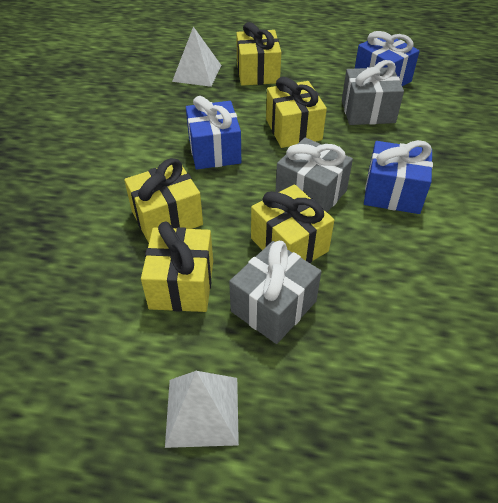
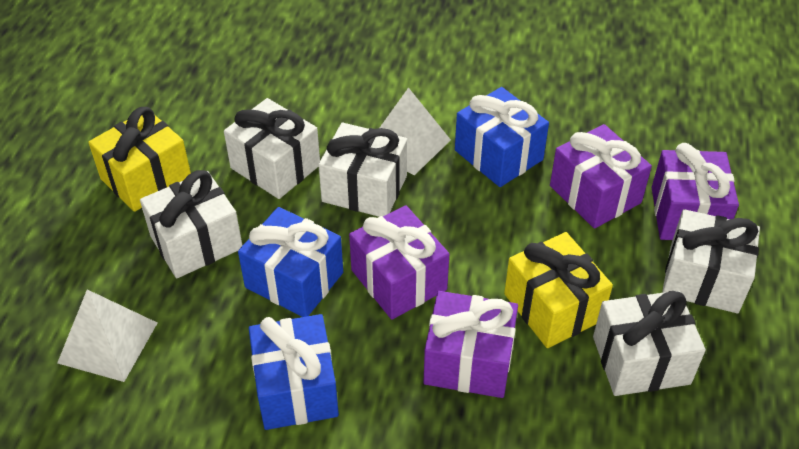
grey gift: 3 -> 0
purple gift: 0 -> 4
white gift: 0 -> 5
yellow gift: 5 -> 2

